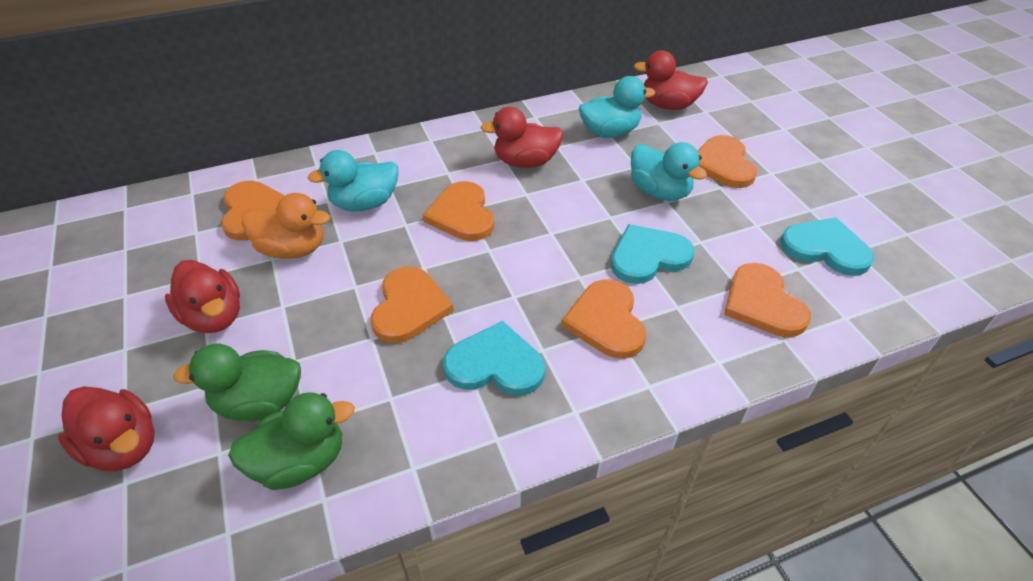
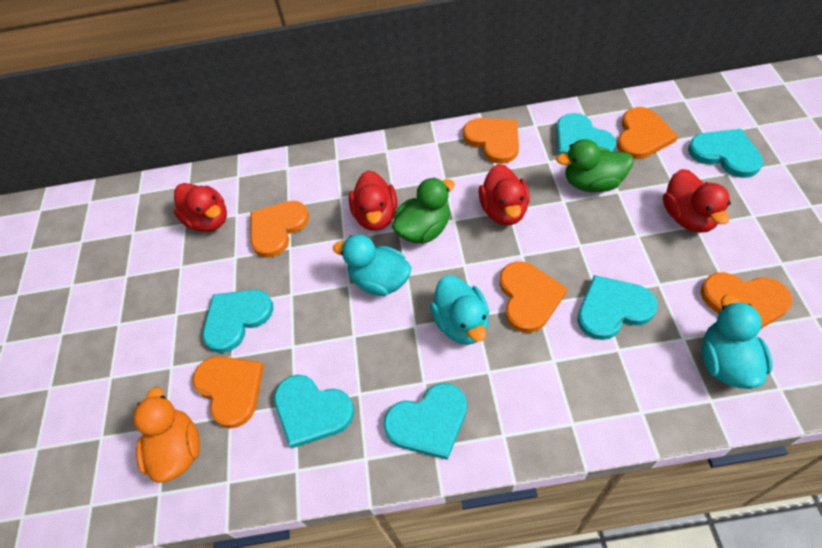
turquoise heart: 3 -> 6

